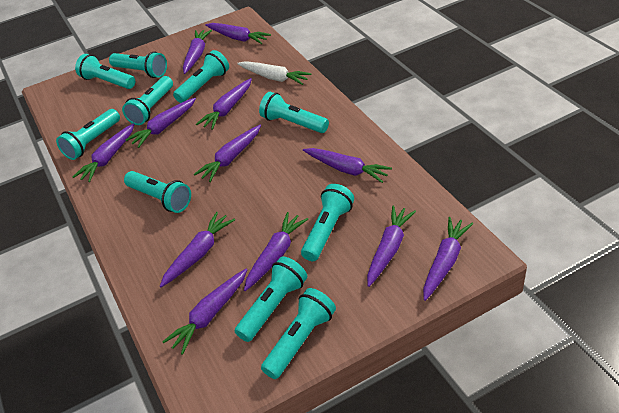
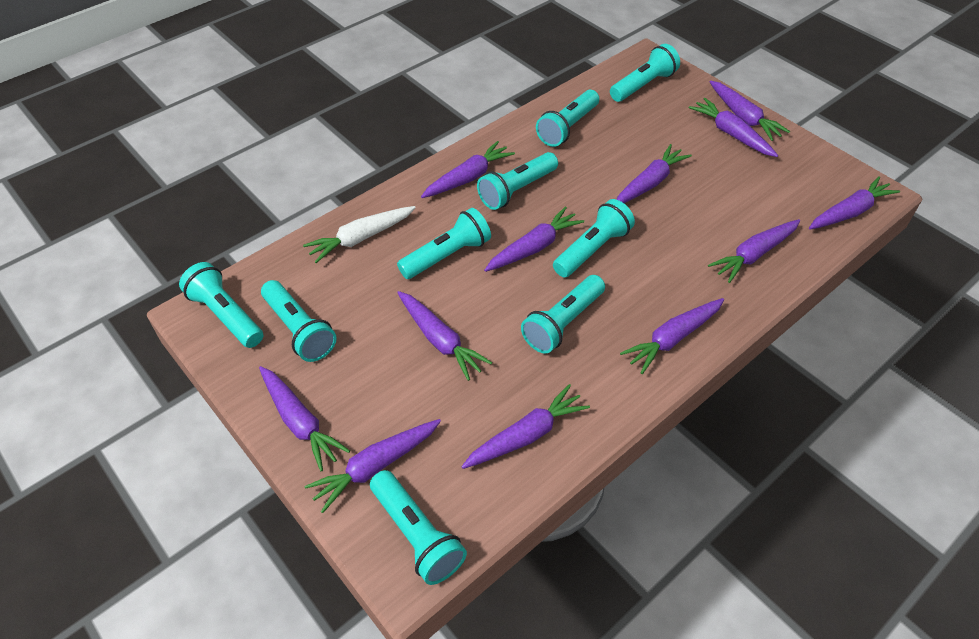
turquoise flashlight: 10 -> 9

